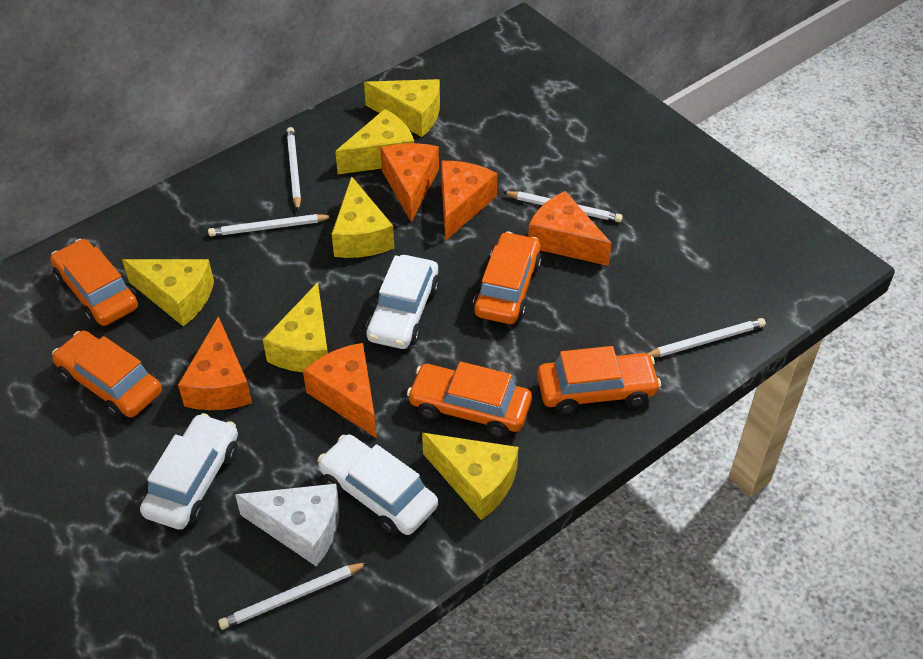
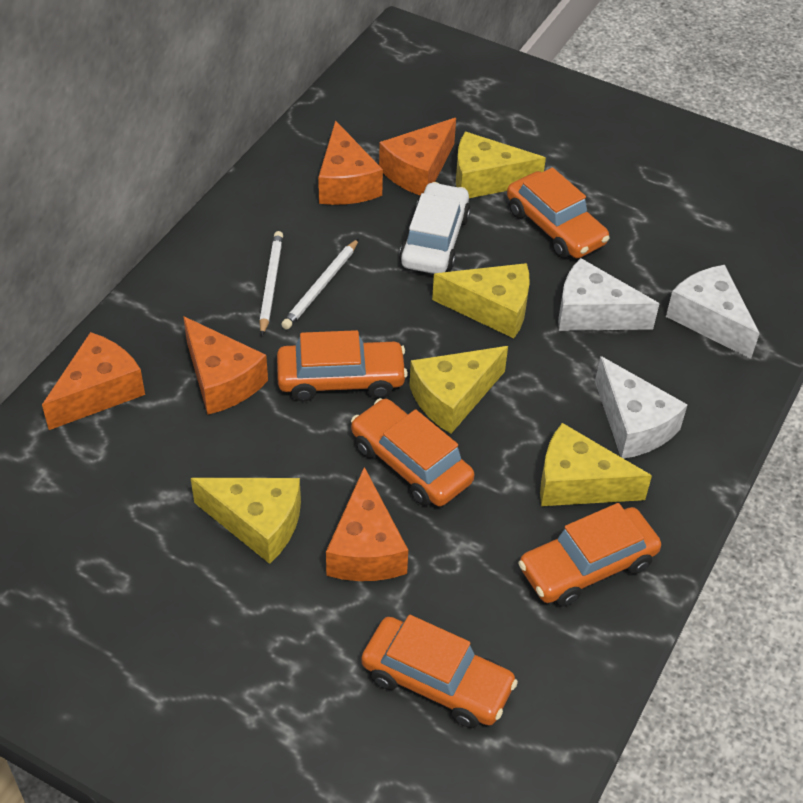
white car: 3 -> 1
white cheese: 1 -> 3
white pencil: 5 -> 2
yellow cheese: 6 -> 5

